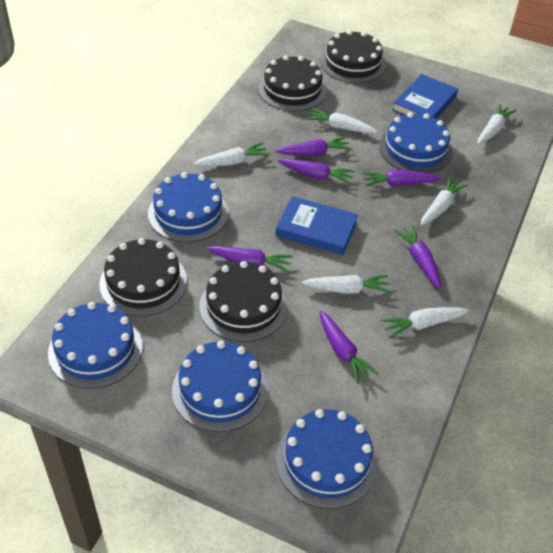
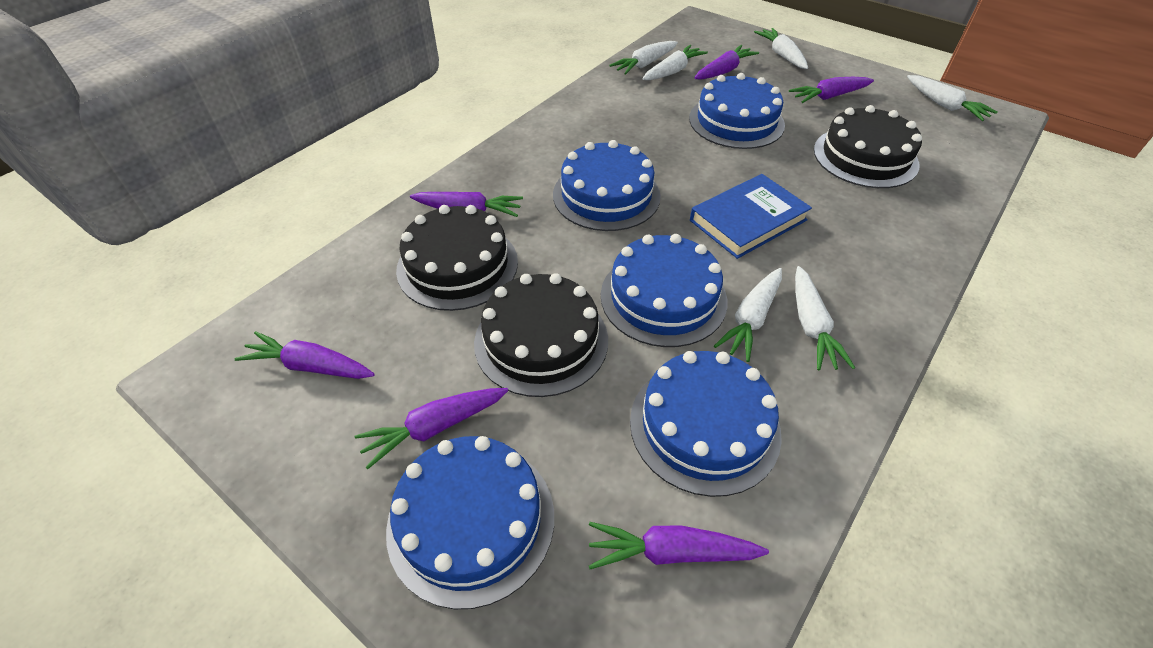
black cake: 4 -> 3
blue book: 2 -> 1

